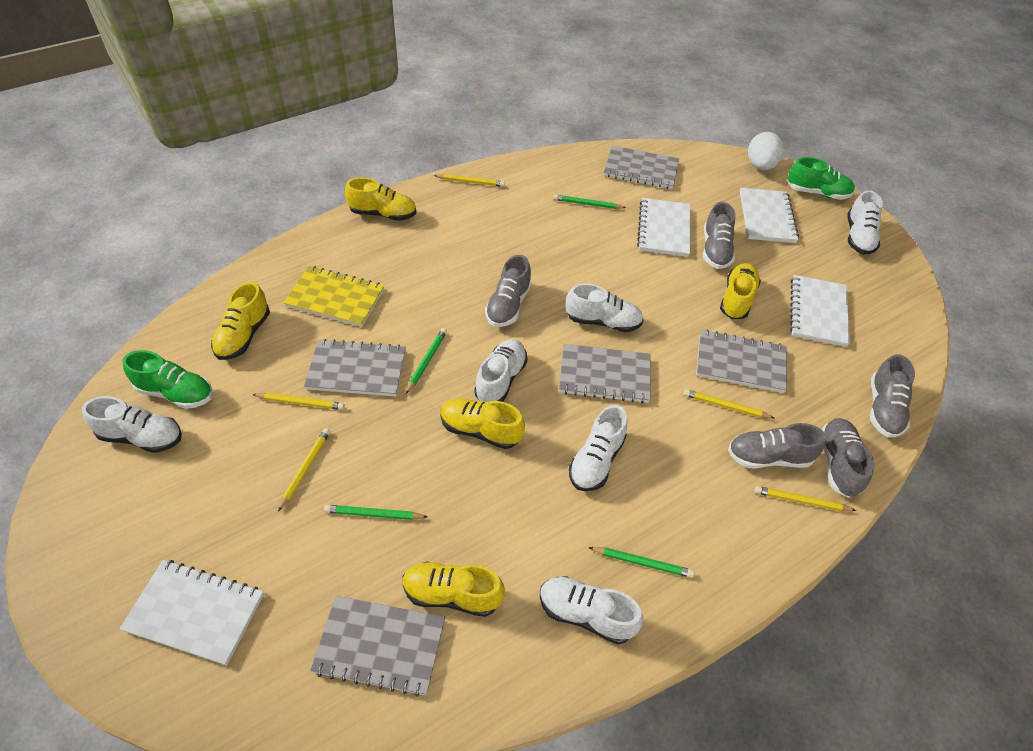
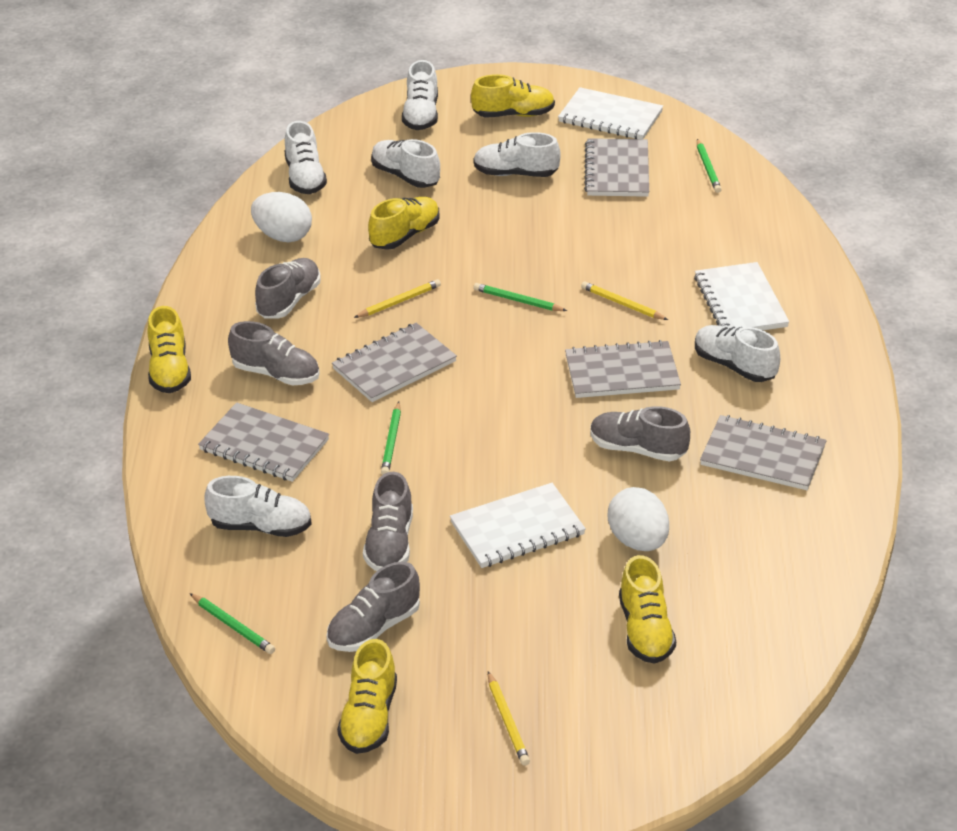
green shoe: 2 -> 0
white egg: 1 -> 2
white notebook: 4 -> 3
yellow notebook: 1 -> 0
yellow pencil: 5 -> 3

